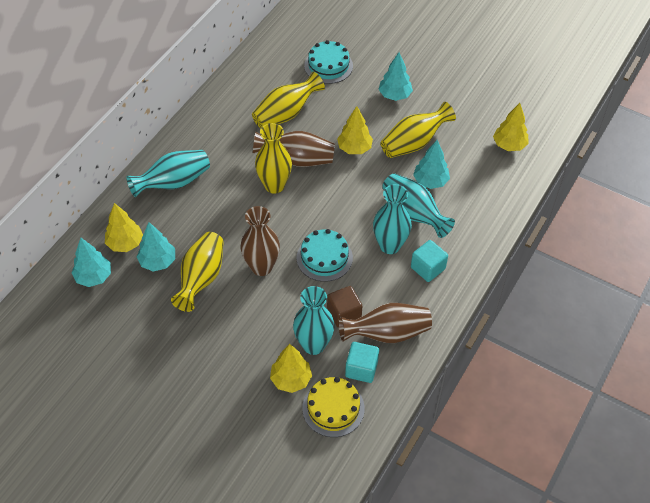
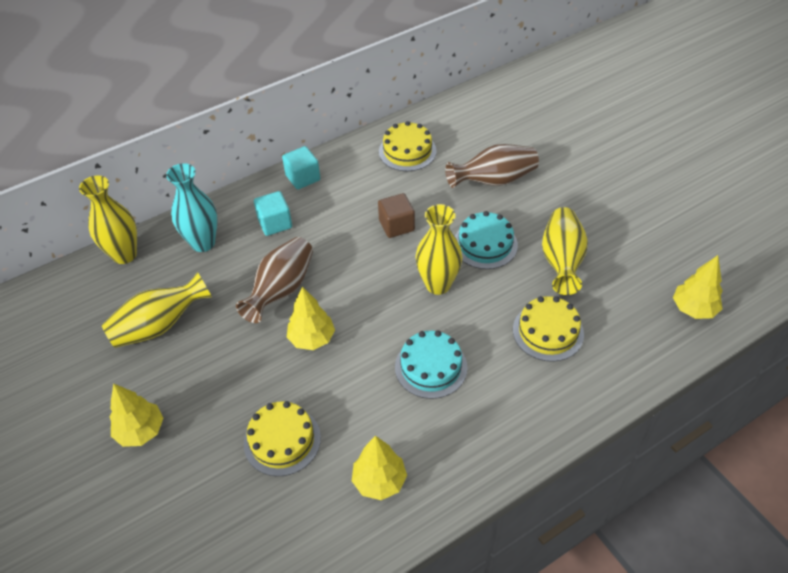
brown vase: 3 -> 2
turquoise tree: 4 -> 0
turquoise vase: 4 -> 1
yellow cake: 1 -> 3

